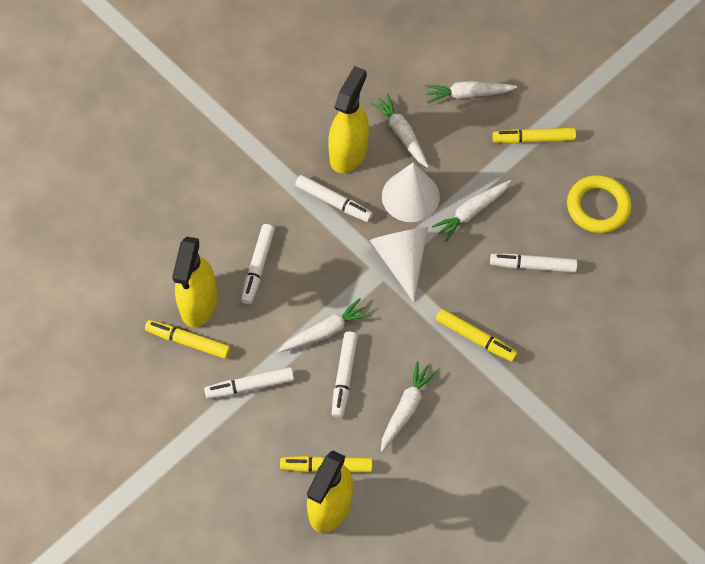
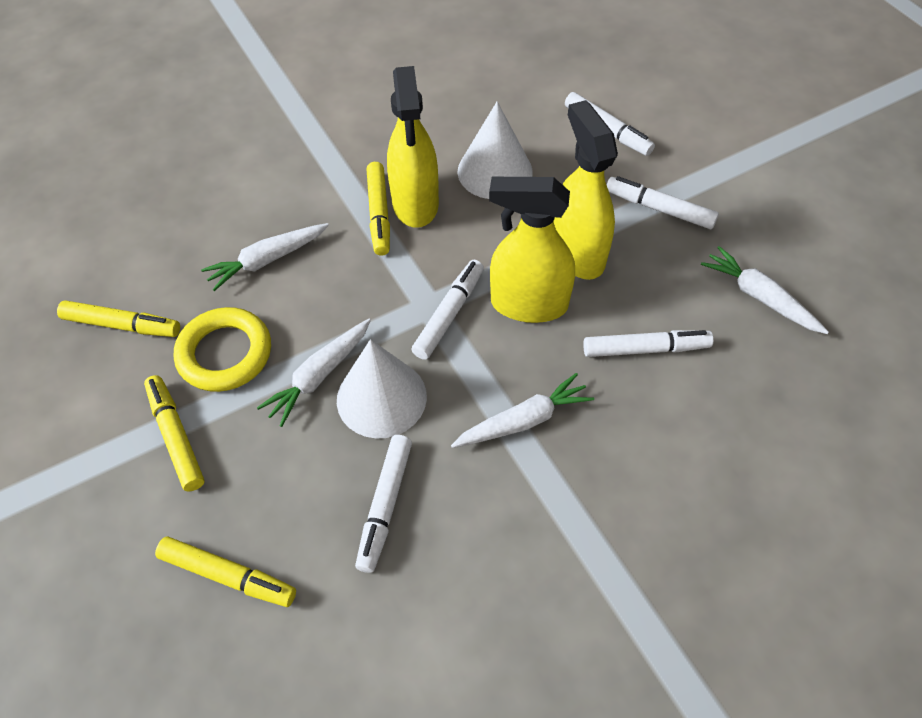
white carrot: 5 -> 4

